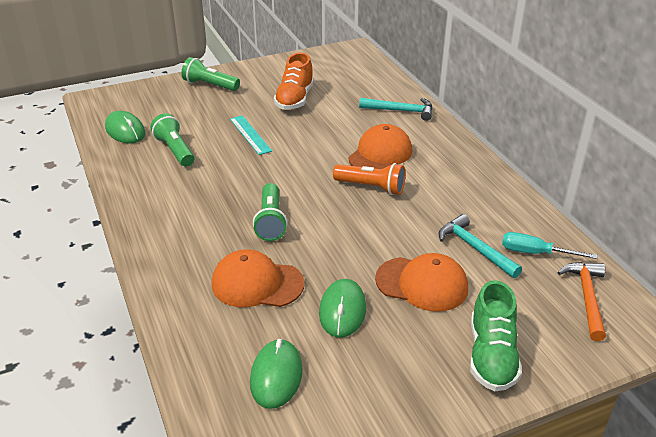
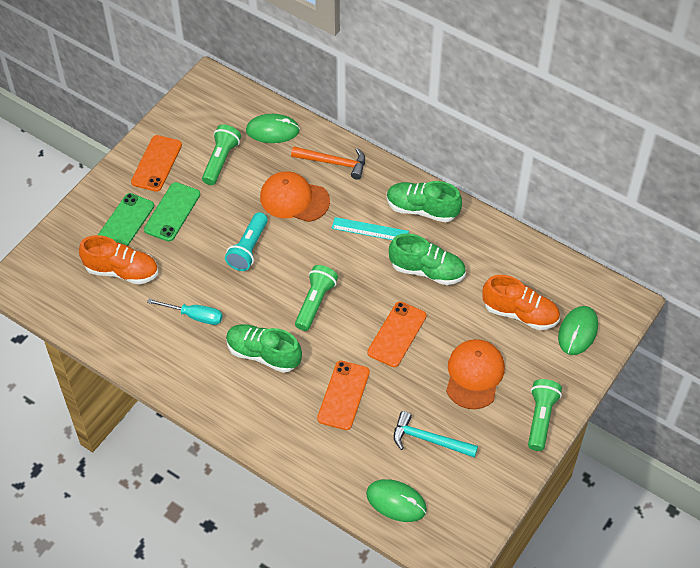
green phone: 0 -> 2
green shoe: 1 -> 3
orange cap: 3 -> 2
orange flashlight: 1 -> 0
orange phone: 0 -> 3
orange shoe: 1 -> 2
turquoise flashlight: 0 -> 1
turquoise hammer: 2 -> 1

